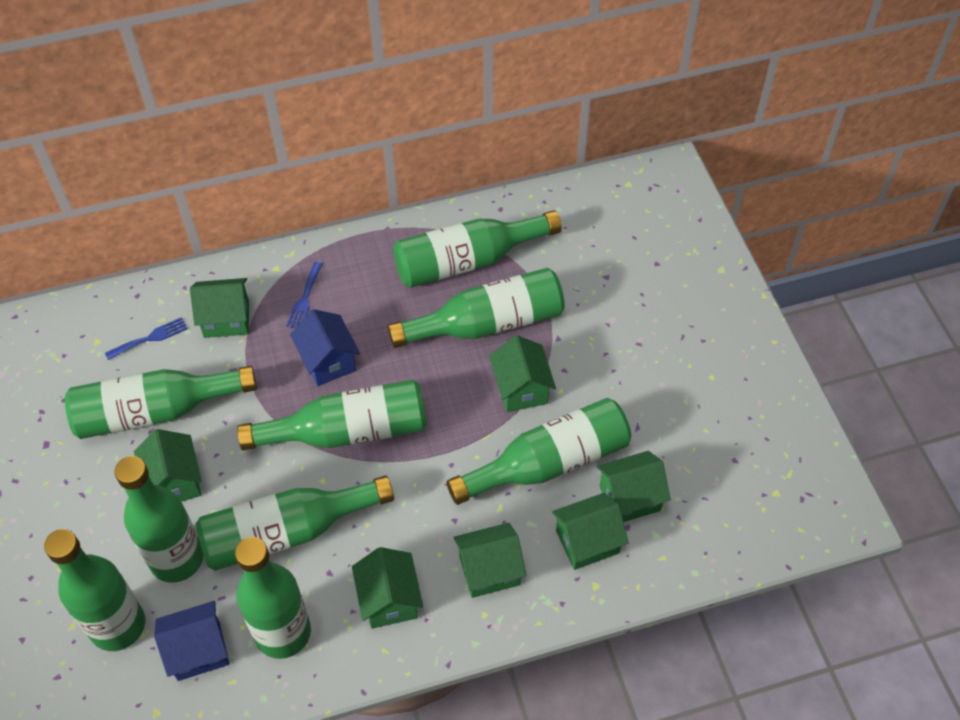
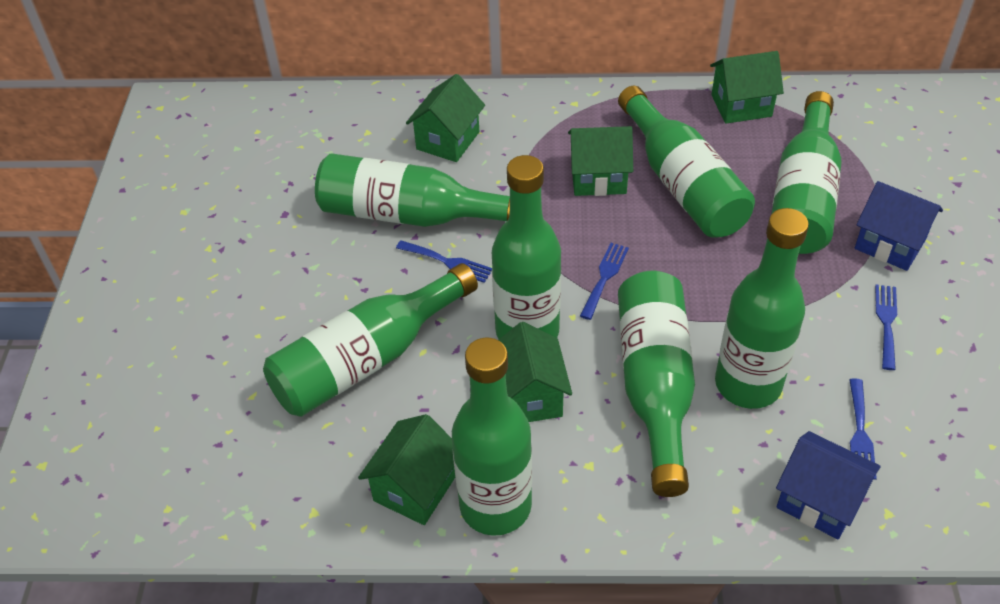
blue fork: 2 -> 4
green bottle: 9 -> 8
green house: 7 -> 5

